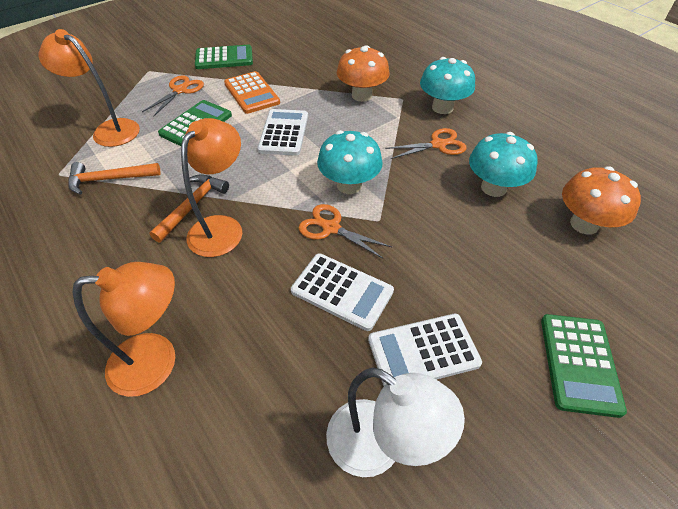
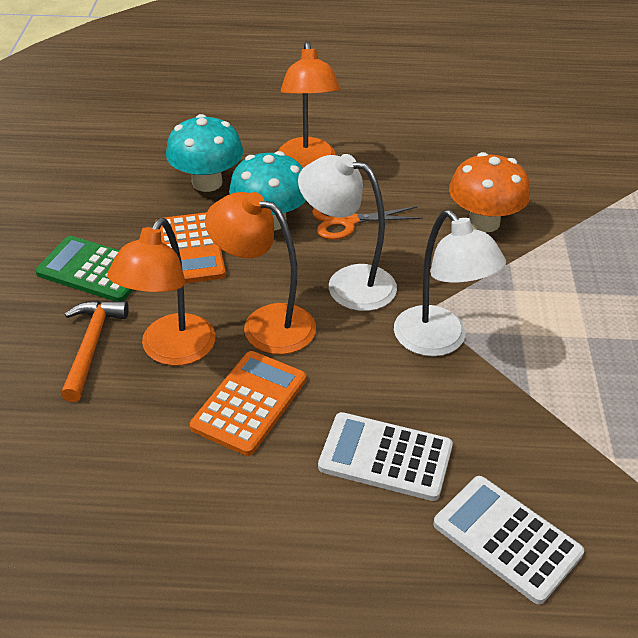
green calculator: 3 -> 1
orange calculator: 1 -> 2
orange hammer: 2 -> 1
orange mushroom: 2 -> 1
orange scissors: 3 -> 1
turquoise mushroom: 3 -> 2
white calculator: 3 -> 2
white lamp: 1 -> 2

